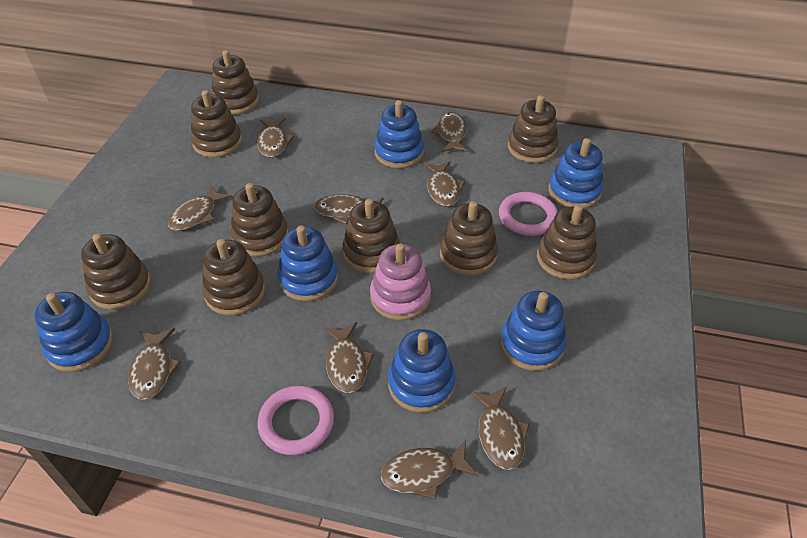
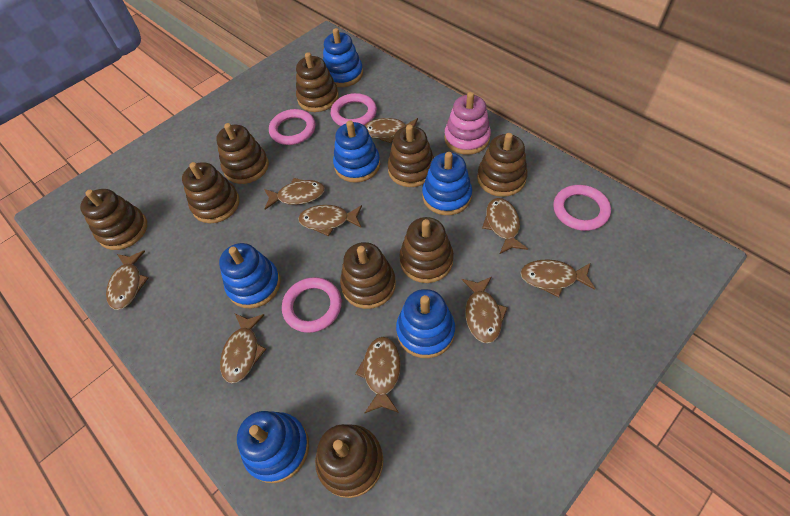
pink ring: 2 -> 4

